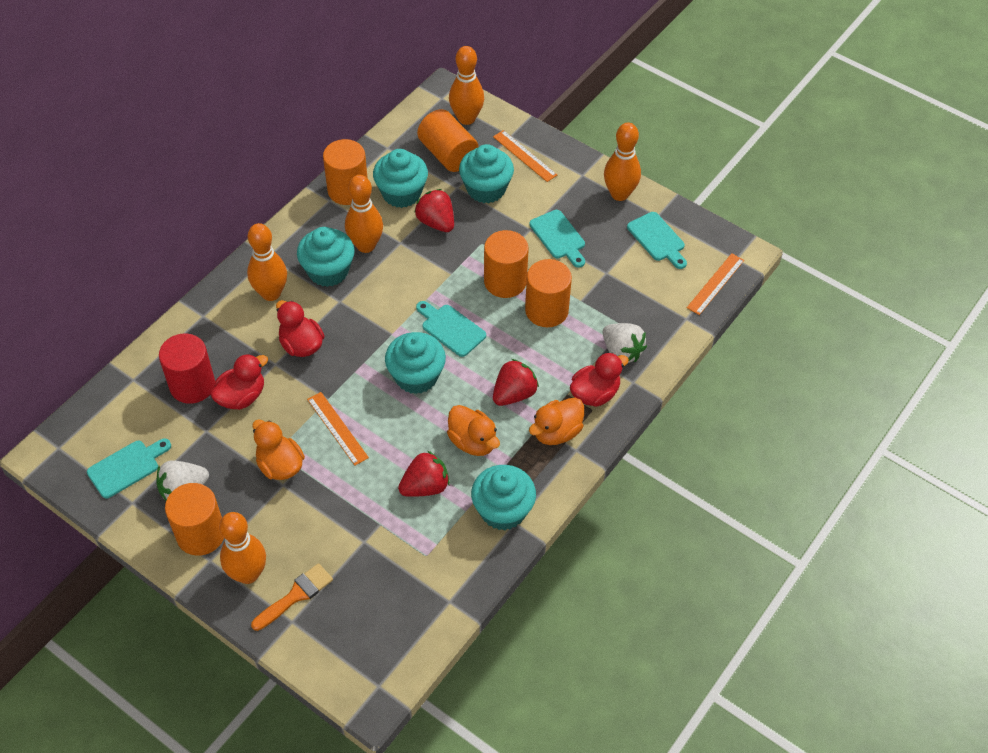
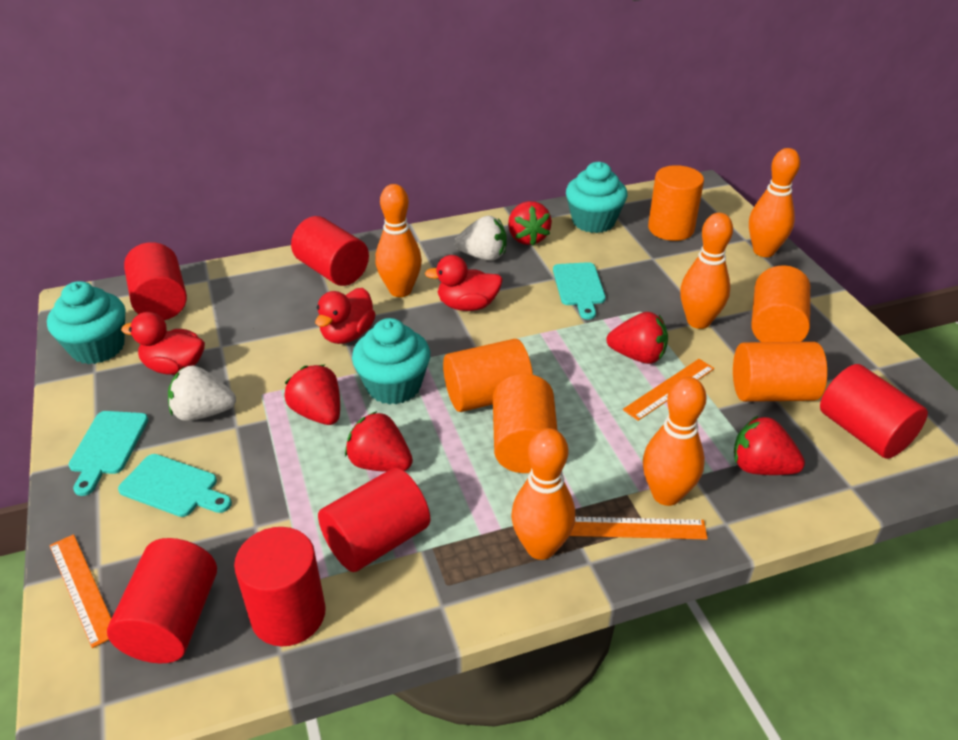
orange brush: 1 -> 0
orange duck: 3 -> 0
red cylinder: 1 -> 6
red strawberry: 3 -> 5
turquoise cupcake: 5 -> 3
turquoise cutting board: 4 -> 3

